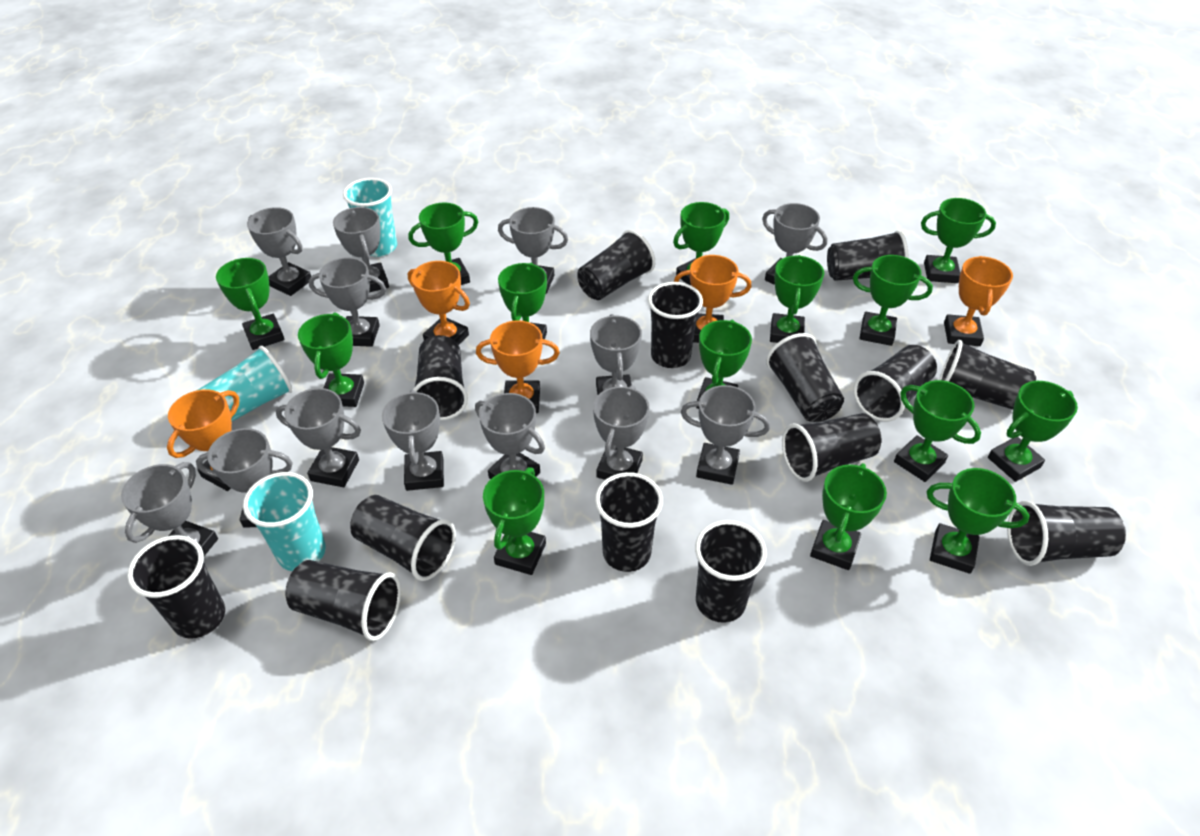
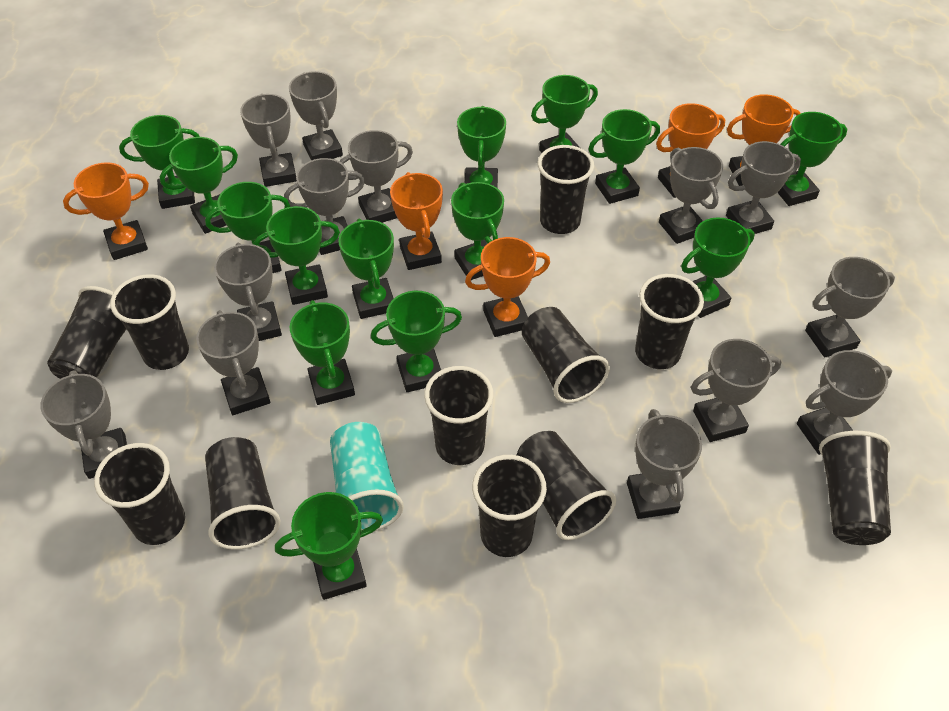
black cup: 14 -> 11
turquoise cup: 3 -> 1

